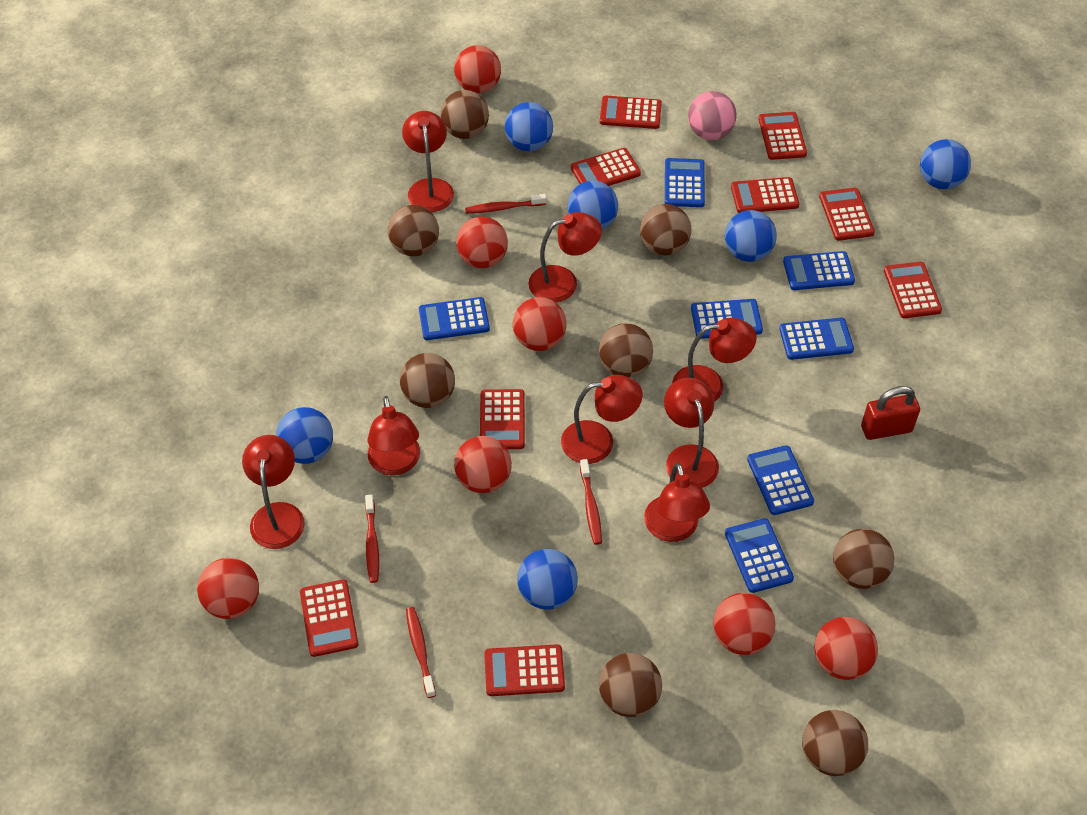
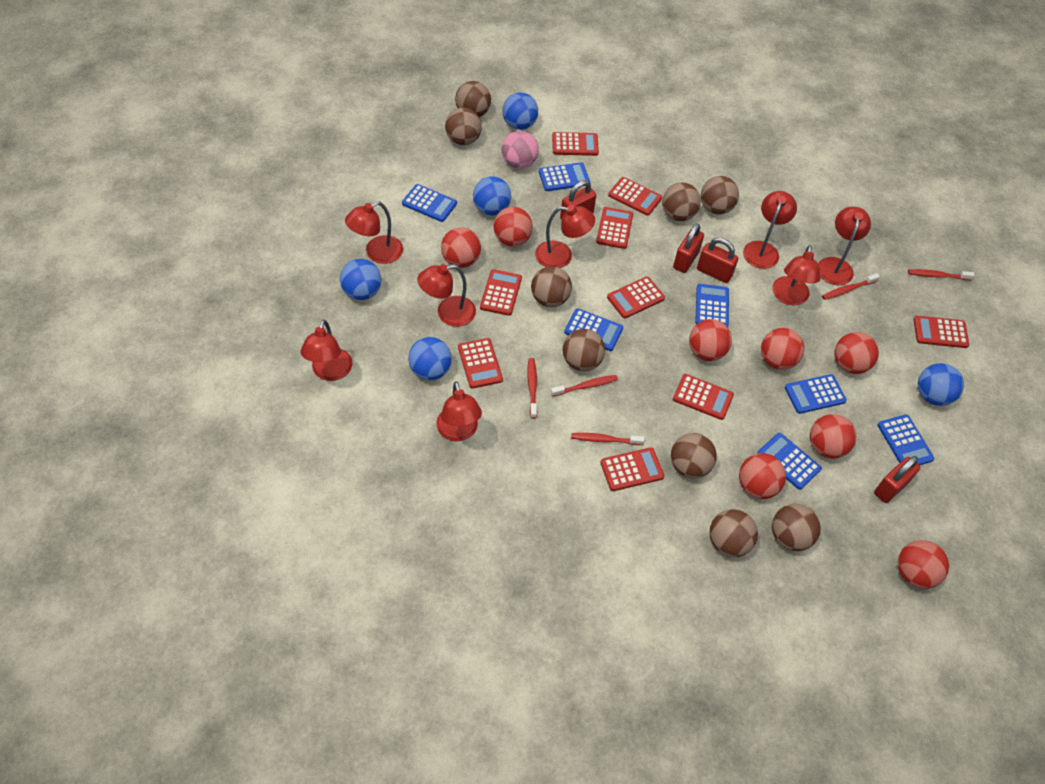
blue ball: 6 -> 5
brown ball: 8 -> 9
red ball: 7 -> 8
red padlock: 1 -> 4
red toothbrush: 4 -> 5

